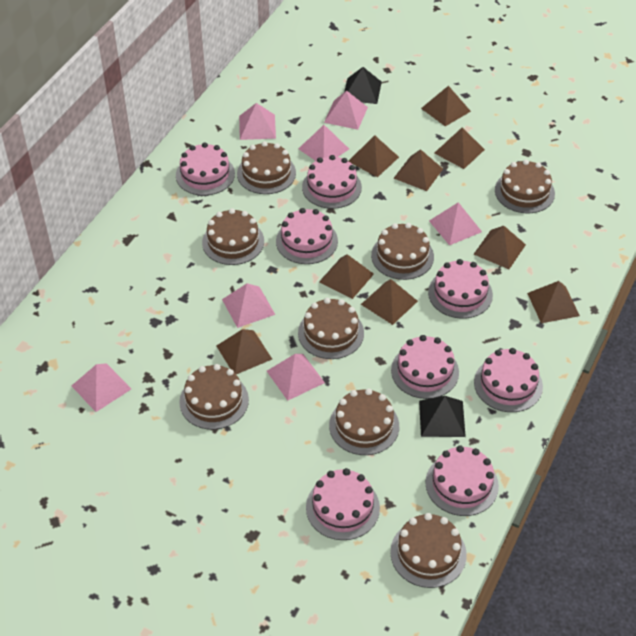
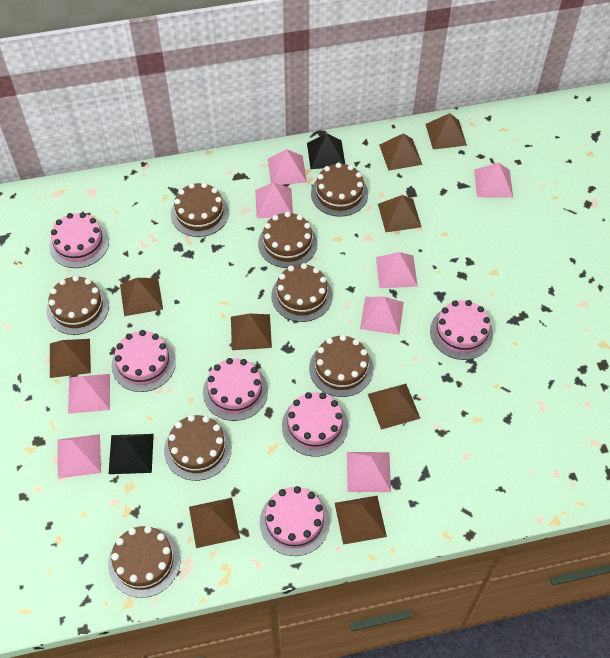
pink cake: 8 -> 6
pink pyramid: 7 -> 8

